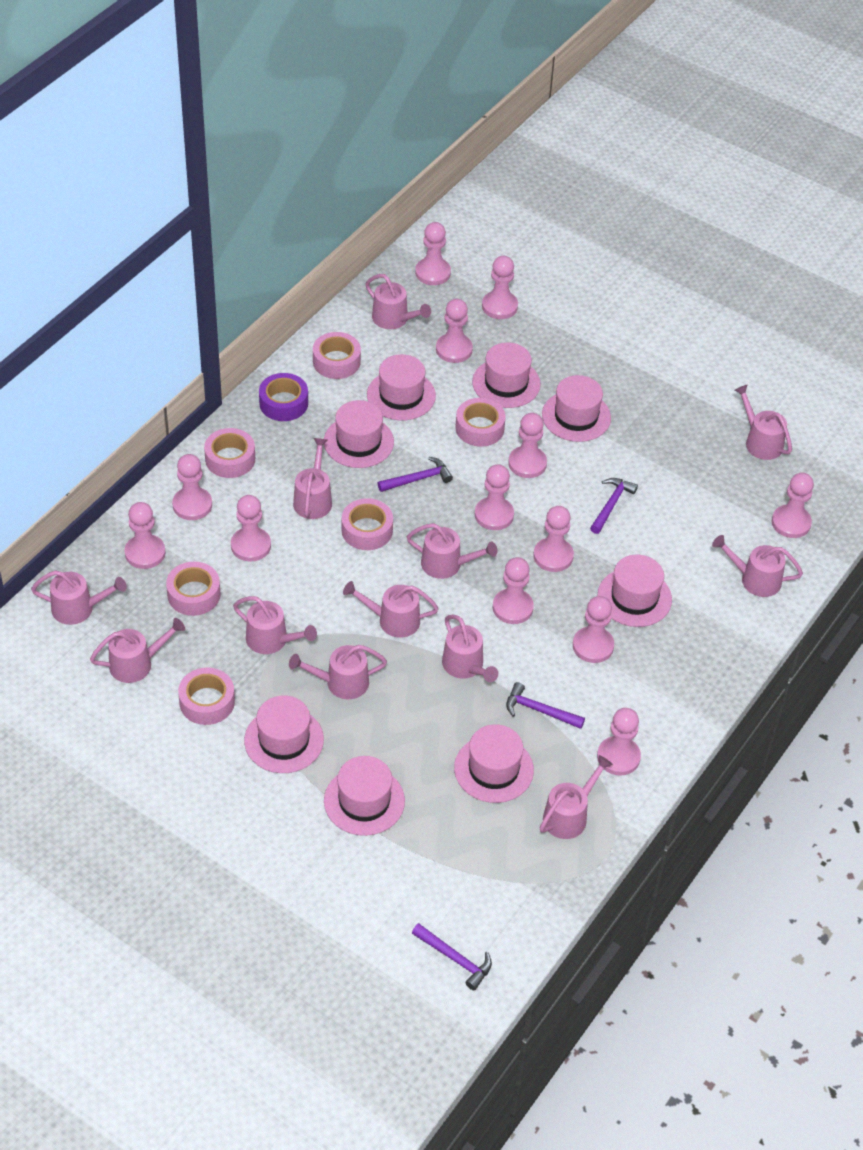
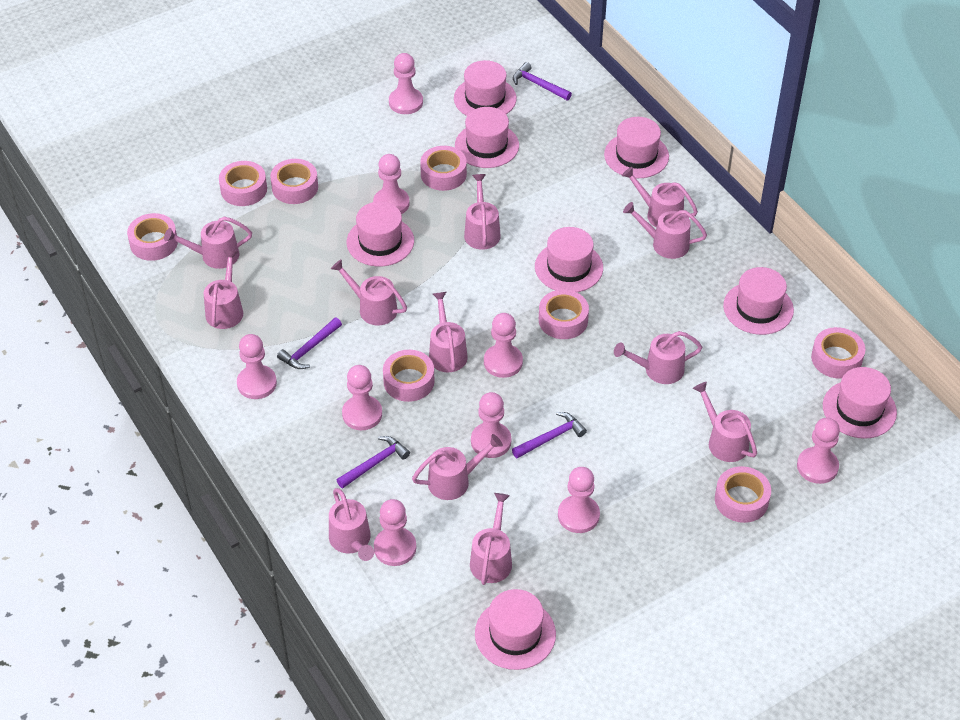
pink pawn: 13 -> 9
pink tape: 6 -> 8
purple tape: 1 -> 0

